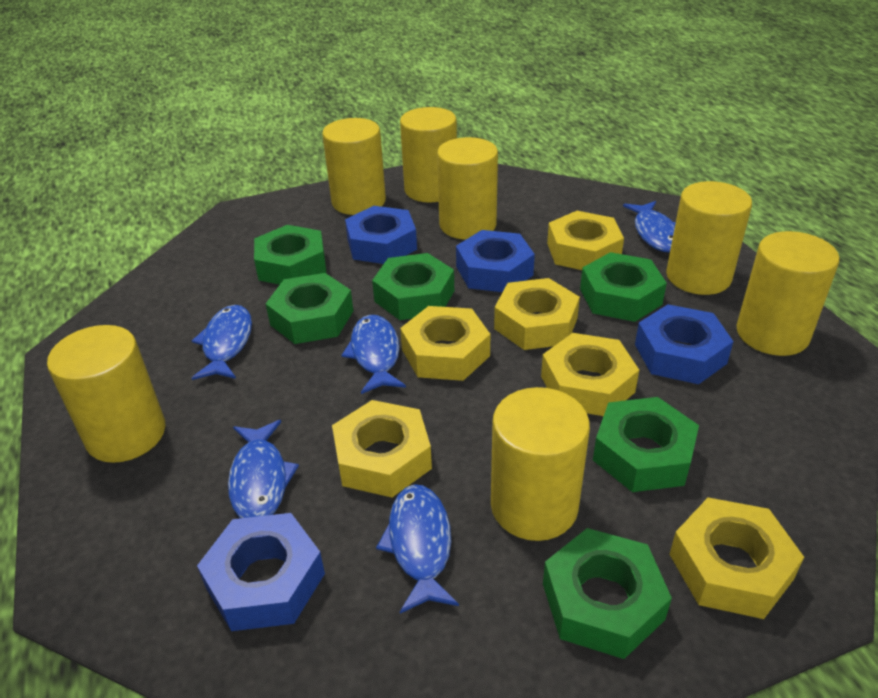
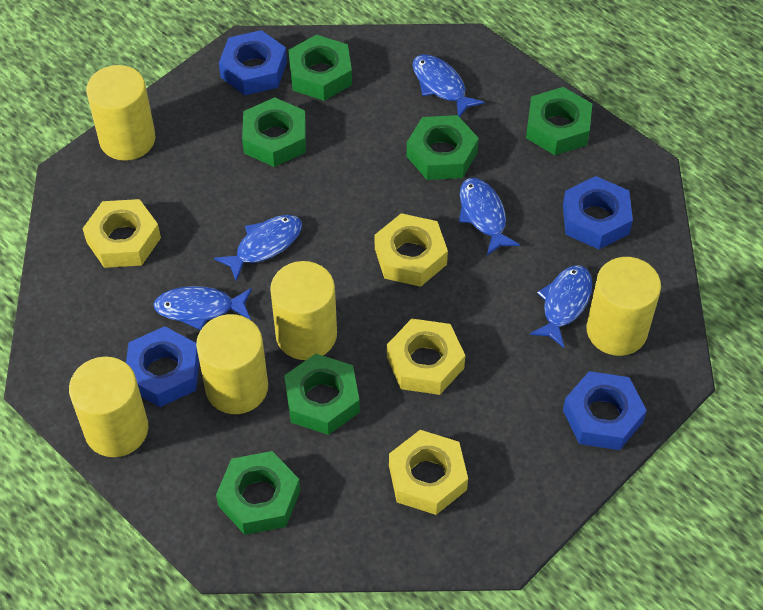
yellow cylinder: 7 -> 5
yellow nut: 6 -> 4

